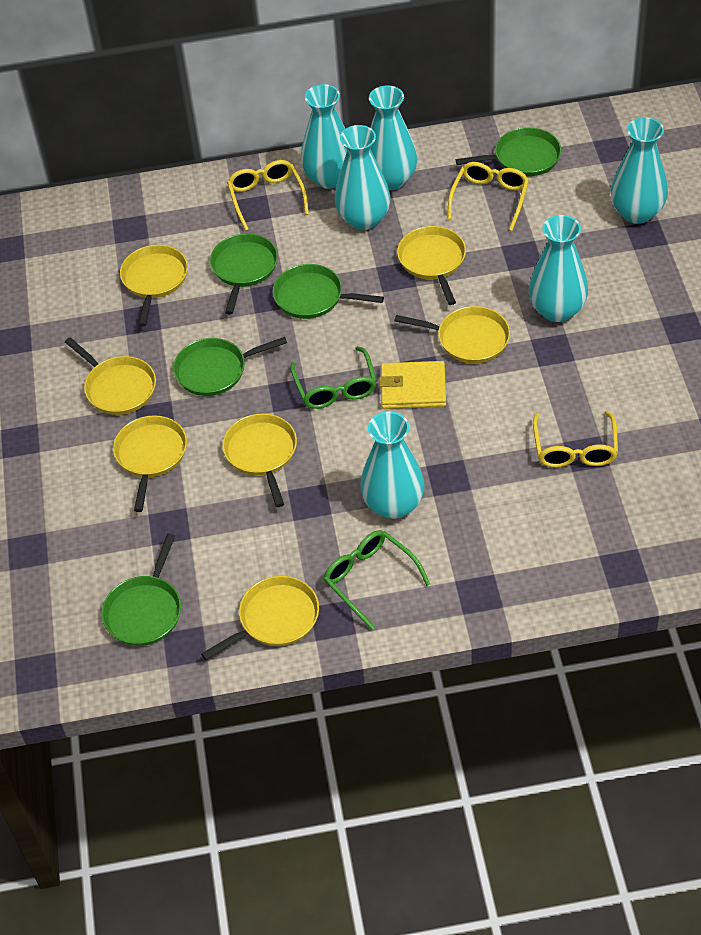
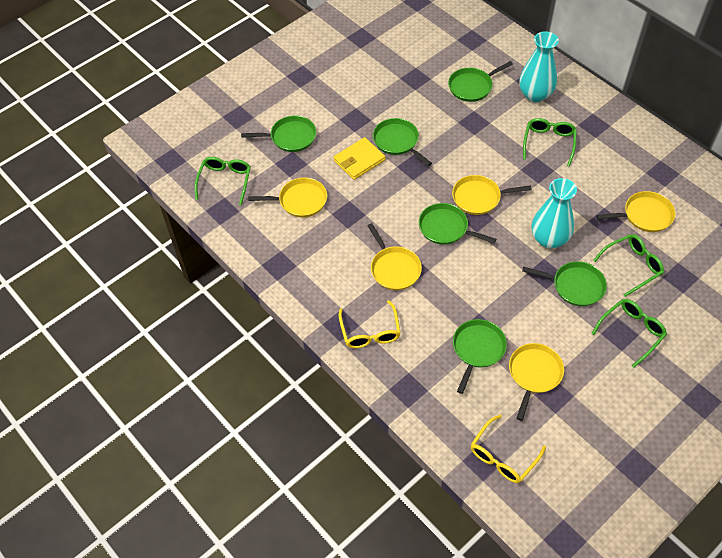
green glasses: 2 -> 4
green pan: 5 -> 6
turquoise vase: 6 -> 2
yellow glasses: 3 -> 2
yellow pan: 7 -> 5

